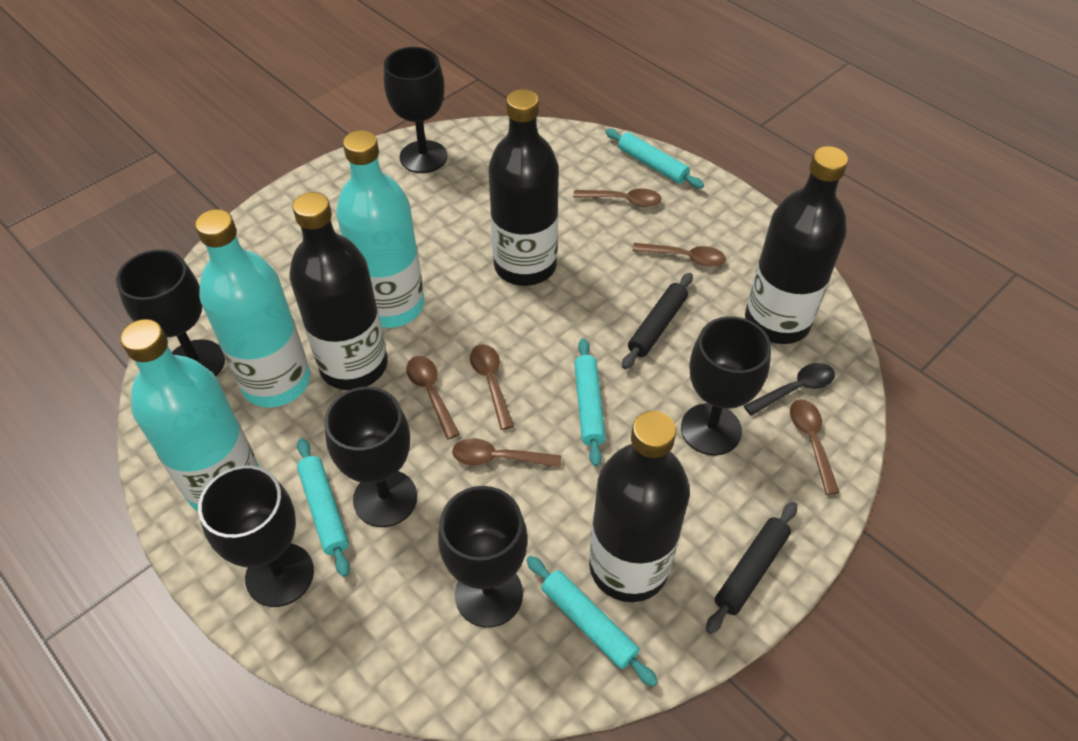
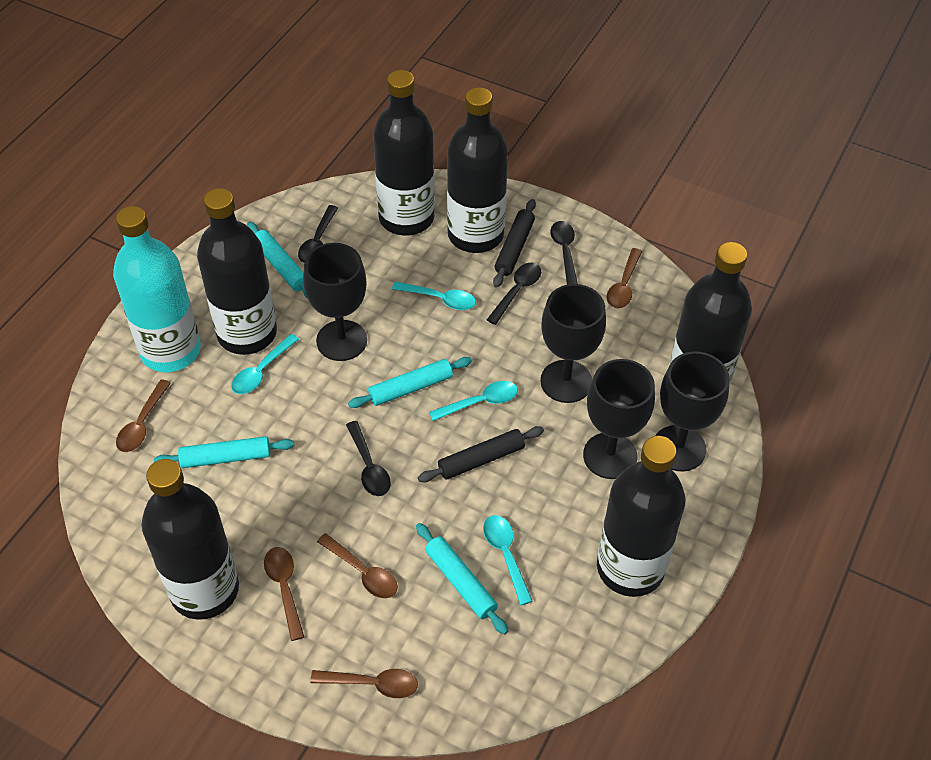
black bottle: 4 -> 6
black goblet: 6 -> 4
black spoon: 1 -> 4
brown spoon: 6 -> 5
turquoise bottle: 3 -> 1
turquoise spoon: 0 -> 4

